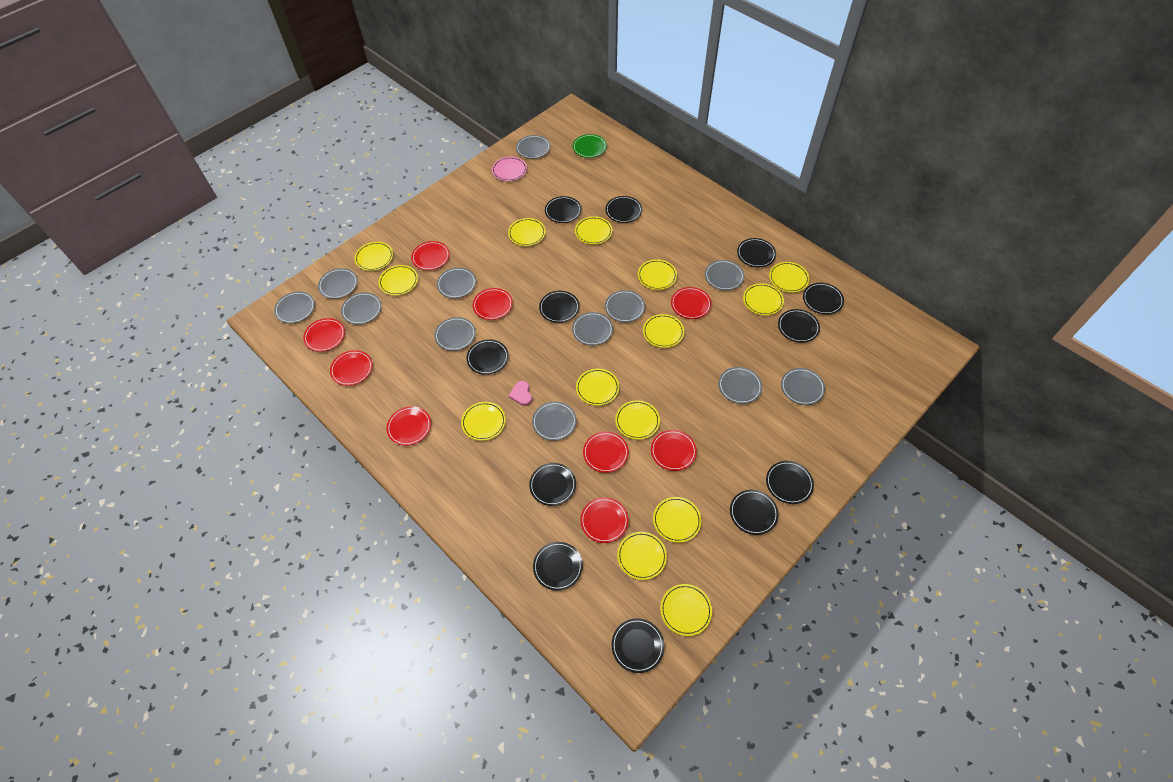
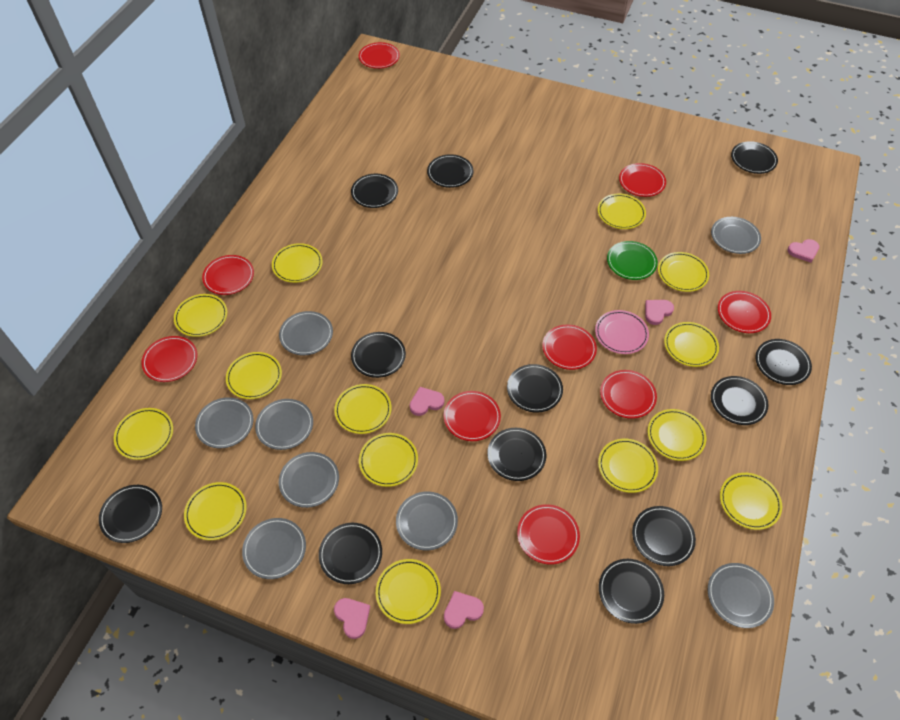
grey plate: 12 -> 8
pink heart: 1 -> 5

